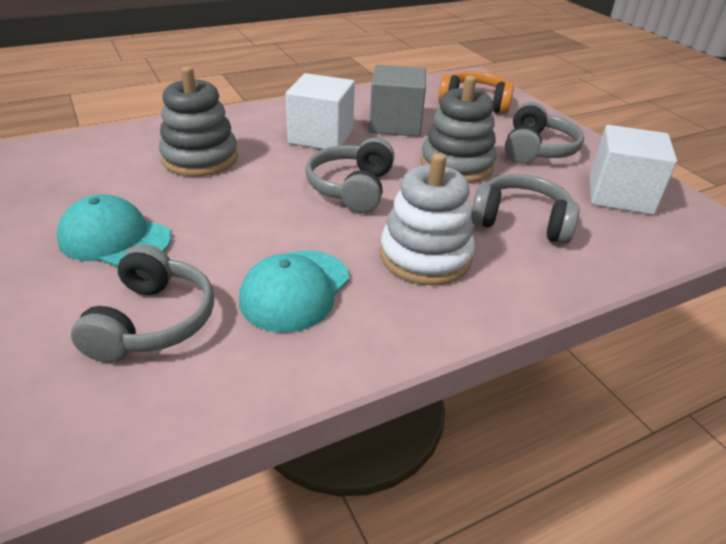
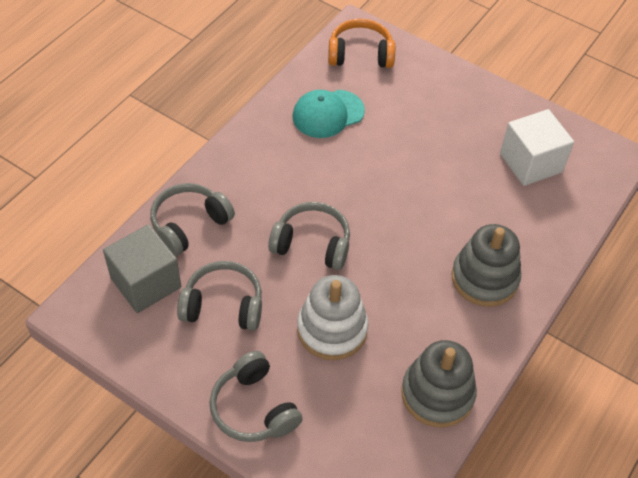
turquoise cap: 2 -> 1
white cube: 2 -> 1

